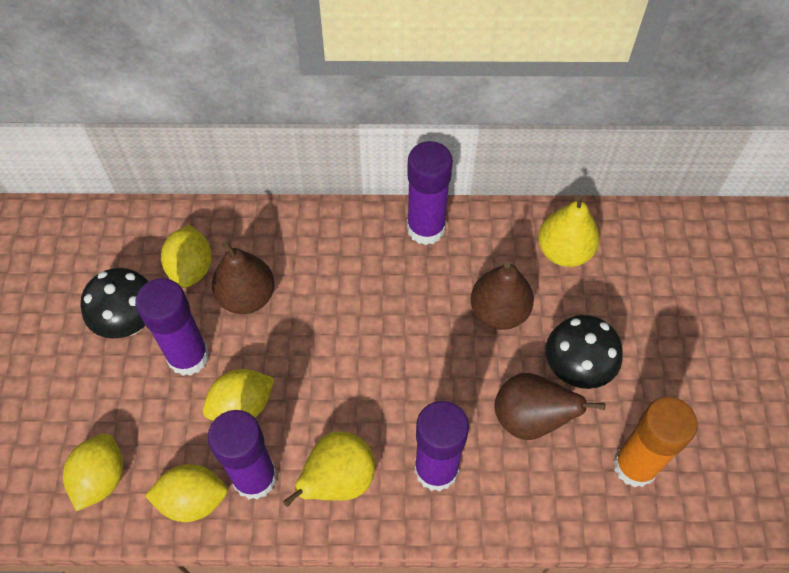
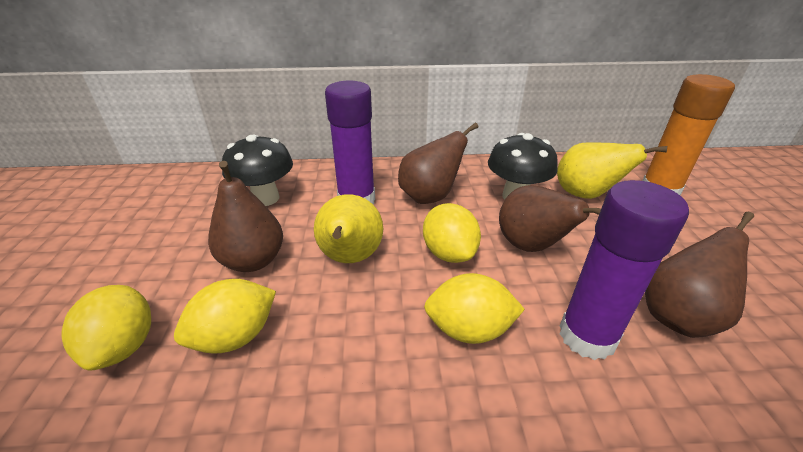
brown pear: 3 -> 4
purple glue stick: 4 -> 2

